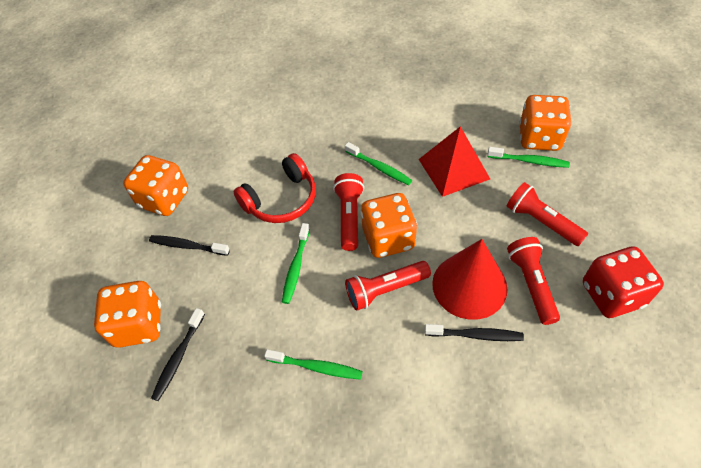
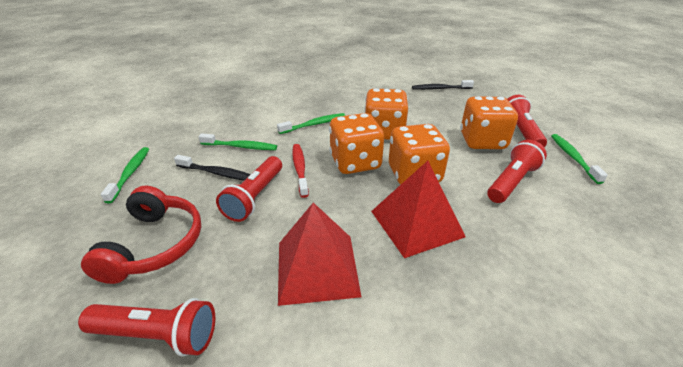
black toothbrush: 3 -> 2
red cone: 1 -> 0
red dice: 1 -> 0
red pyramid: 1 -> 2
red toothbrush: 0 -> 1

